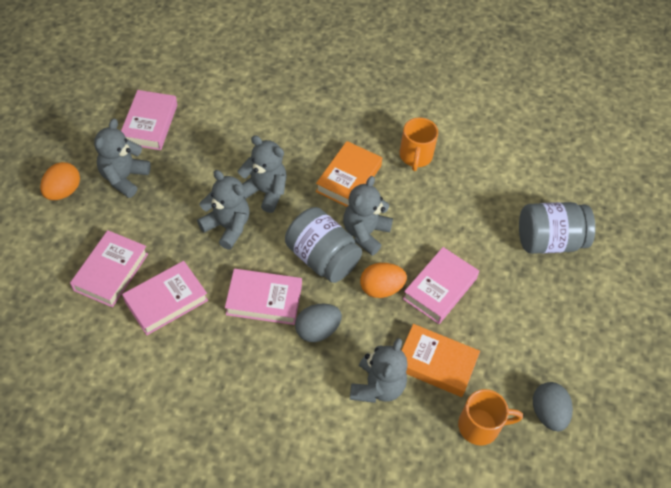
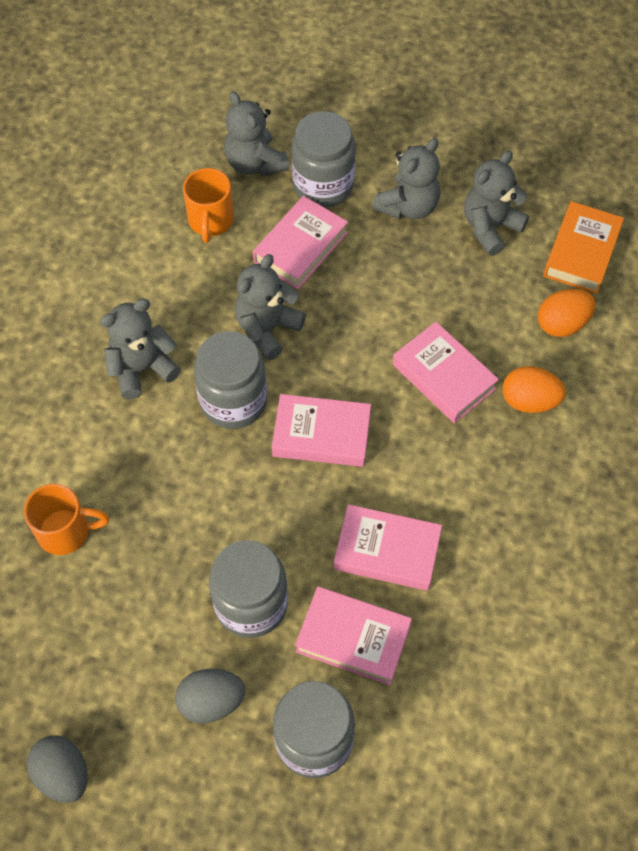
grey jar: 2 -> 4
orange book: 2 -> 1

